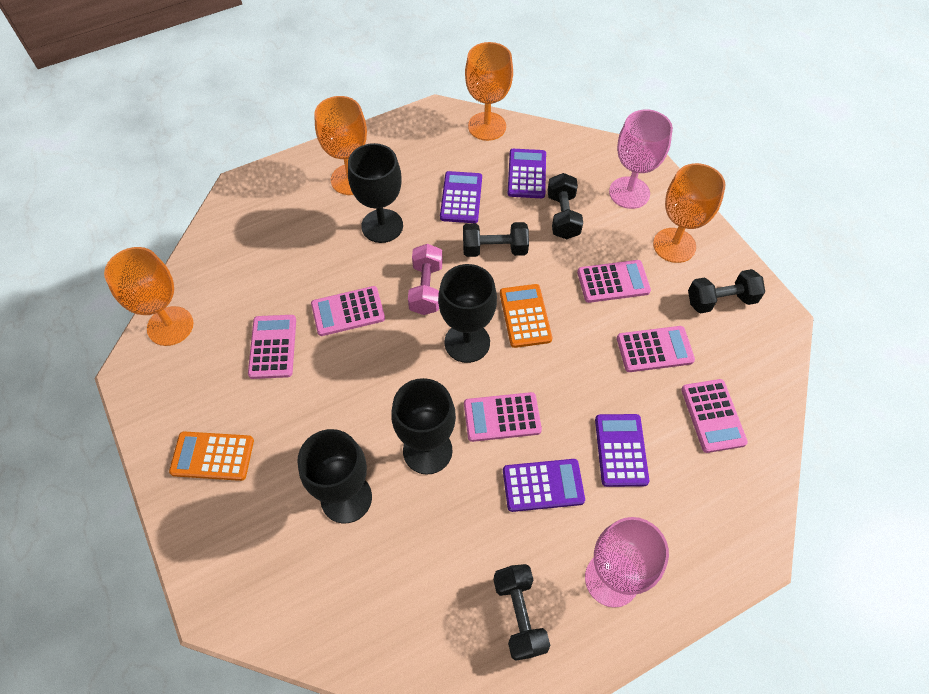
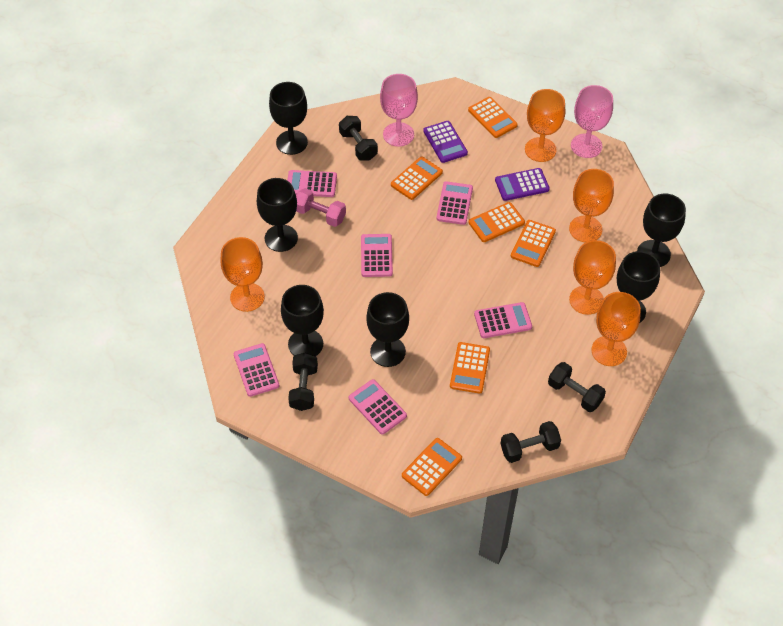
black goblet: 4 -> 6
orange calculator: 2 -> 6
orange goblet: 4 -> 5
purple calculator: 4 -> 2

